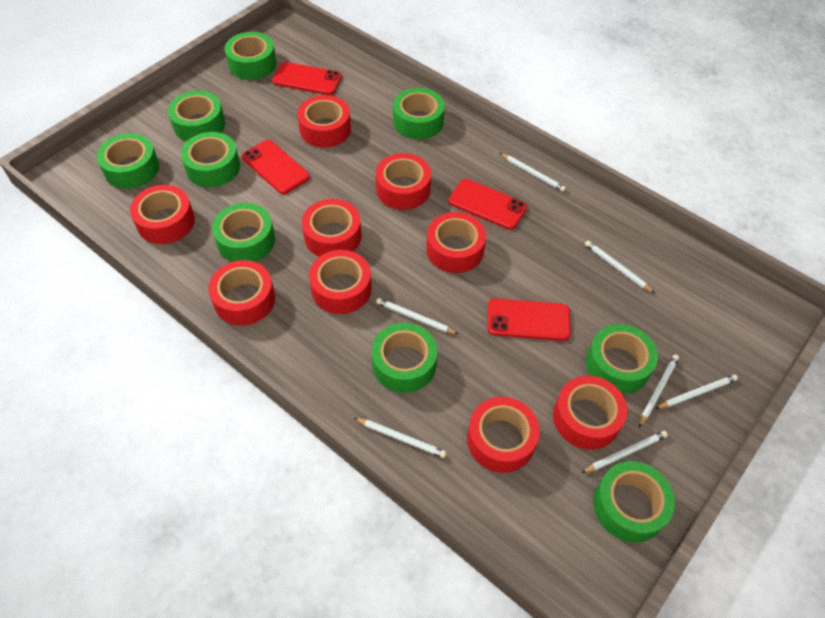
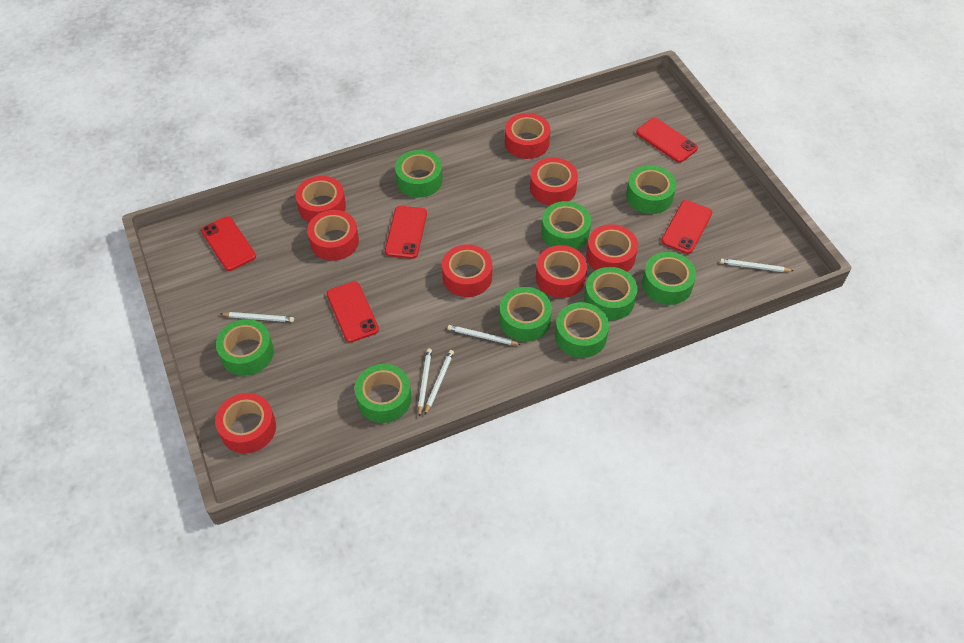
red phone: 4 -> 5
red tape: 9 -> 8
white pencil: 7 -> 5

